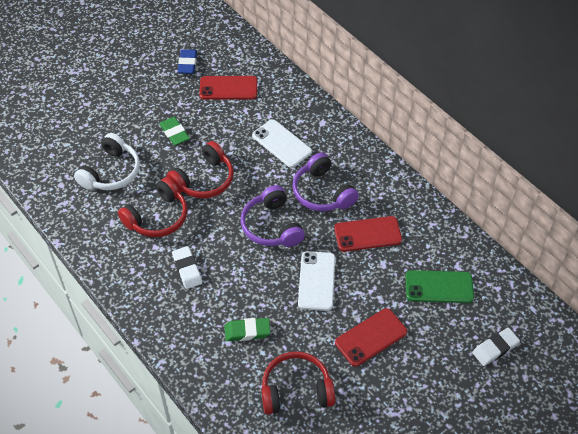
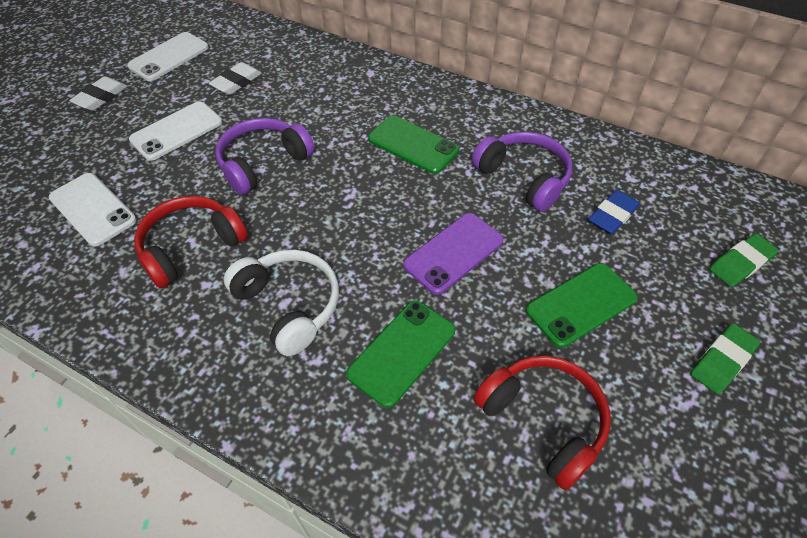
green phone: 1 -> 3
purple phone: 0 -> 1
red headphones: 3 -> 2
red phone: 3 -> 0
white phone: 2 -> 3

